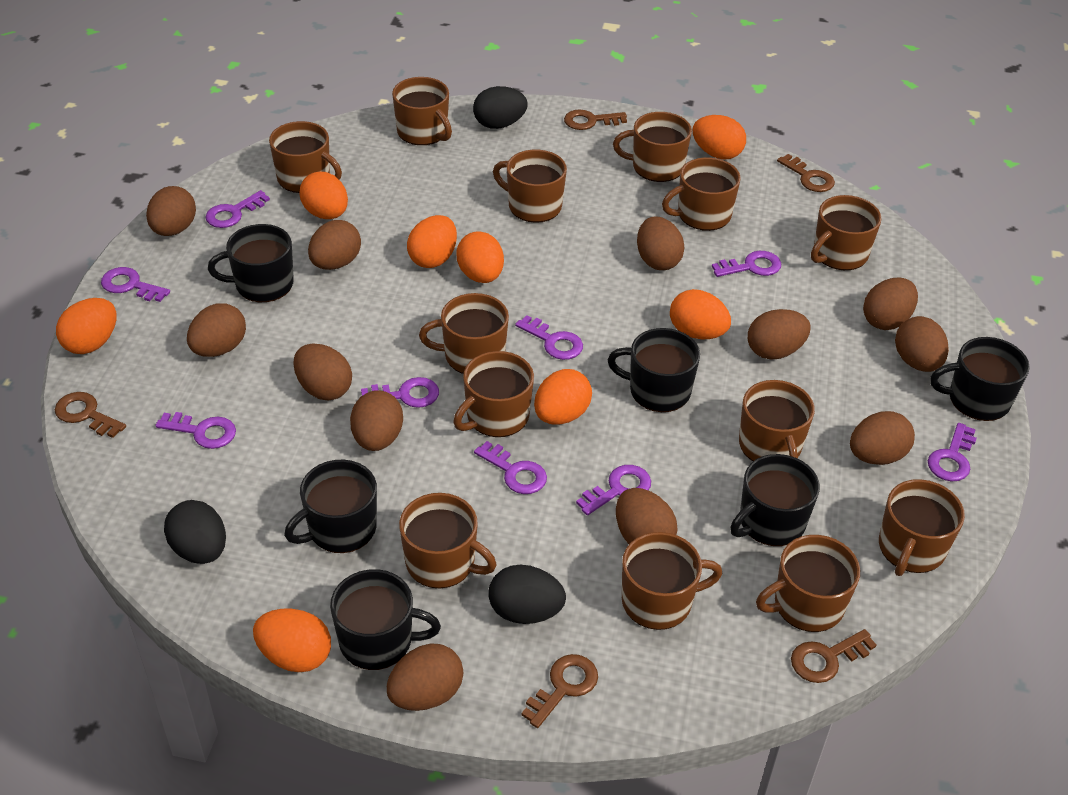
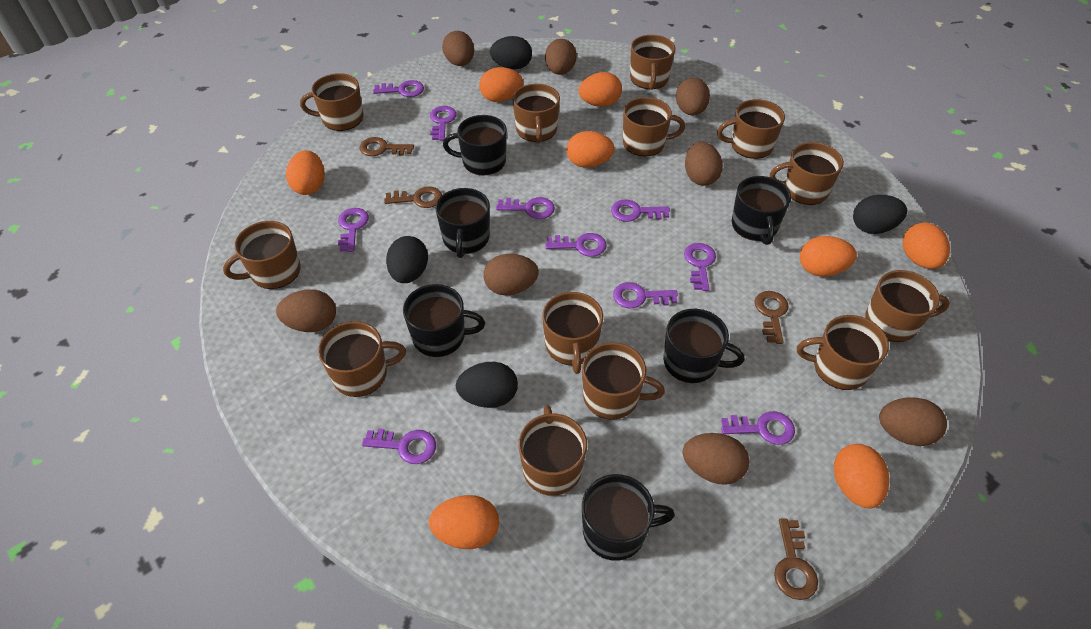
black egg: 3 -> 4
brown egg: 12 -> 8
brown key: 5 -> 4
purple key: 9 -> 10

